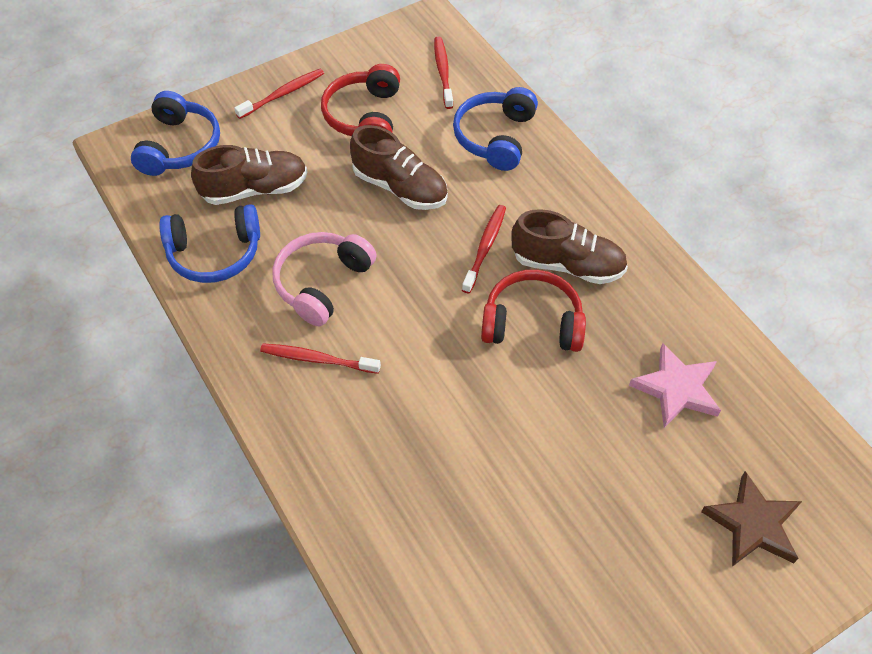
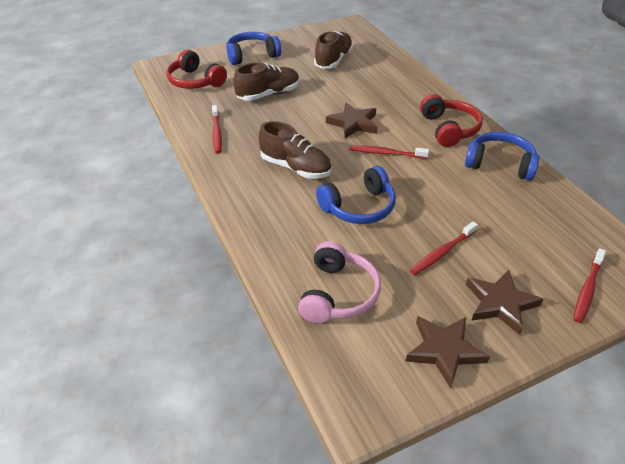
brown star: 1 -> 3
pink star: 1 -> 0

